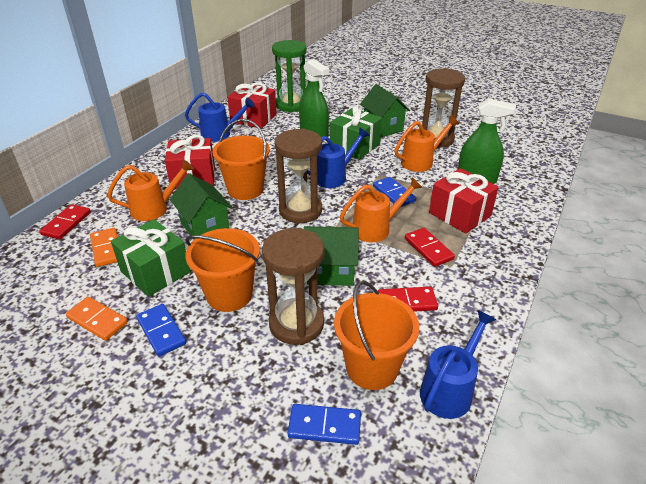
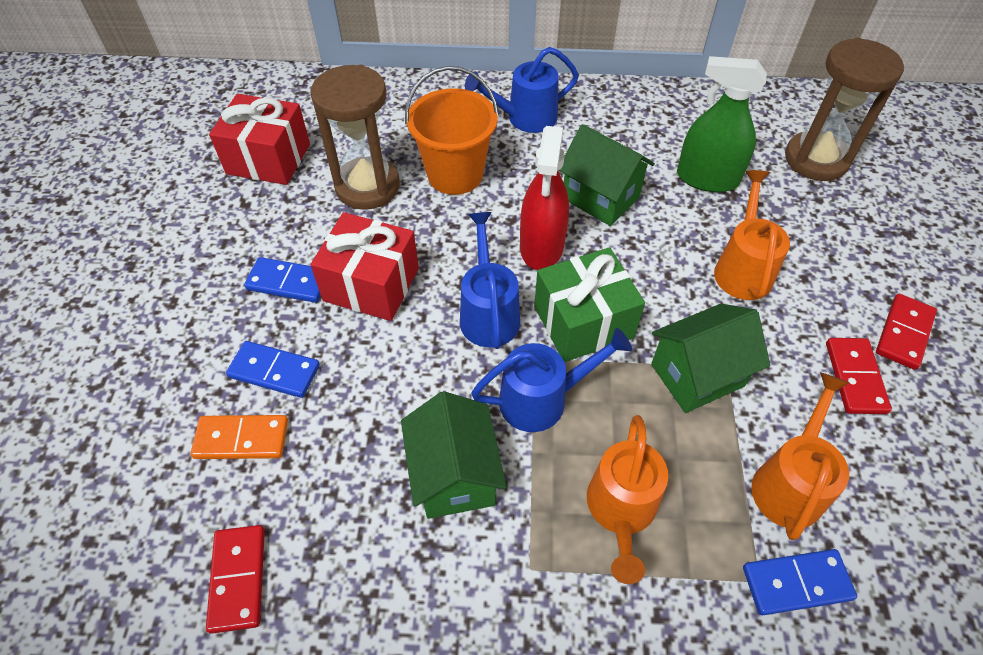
brown hourglass: 3 -> 2
green gift: 2 -> 1
green hourglass: 1 -> 0
green spray bottle: 2 -> 1
orange bucket: 3 -> 1
orange domino: 2 -> 1
red gift: 3 -> 2
red spray bottle: 0 -> 1

